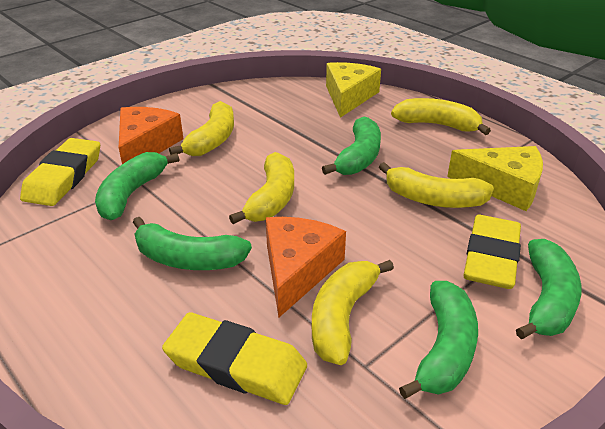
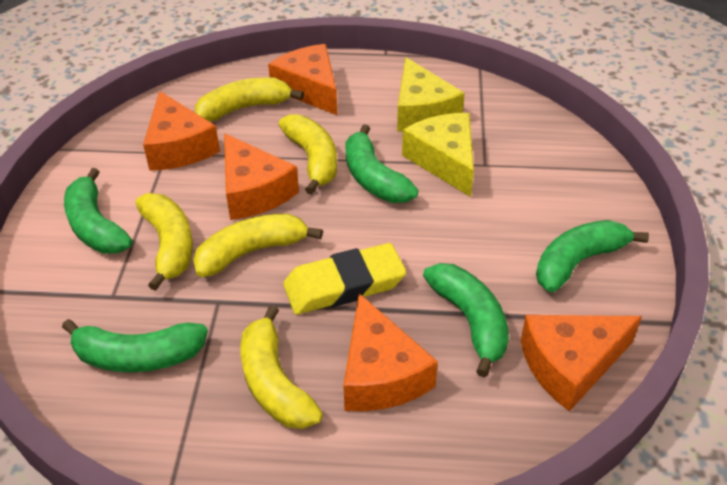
orange cheese: 2 -> 5
yellow eraser: 3 -> 1

